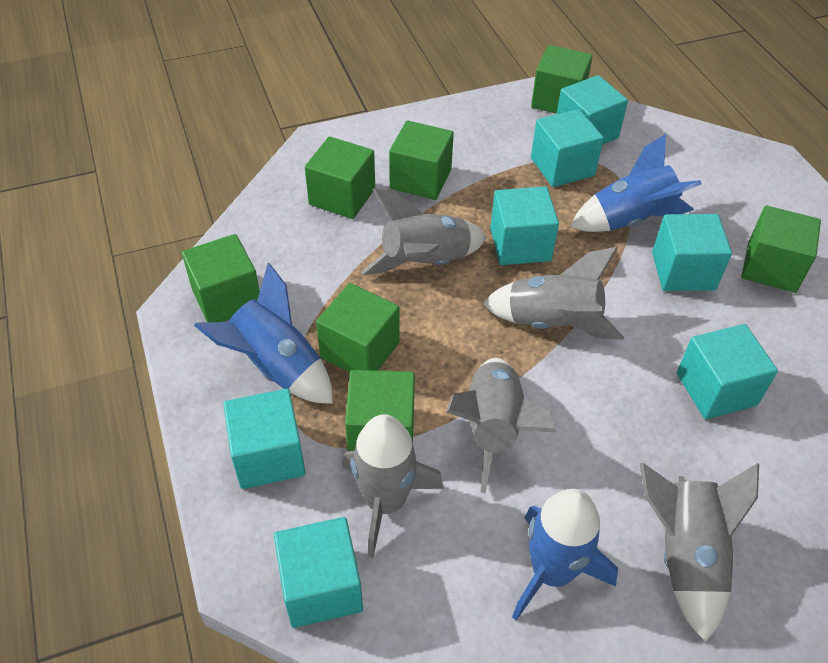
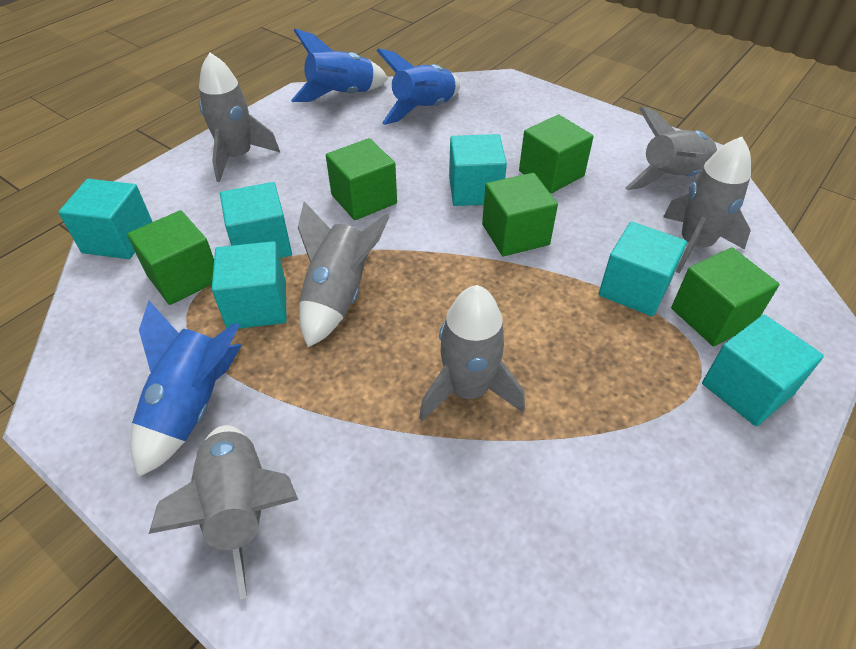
green cube: 7 -> 5
grey rocket: 5 -> 6
turquoise cube: 7 -> 6

